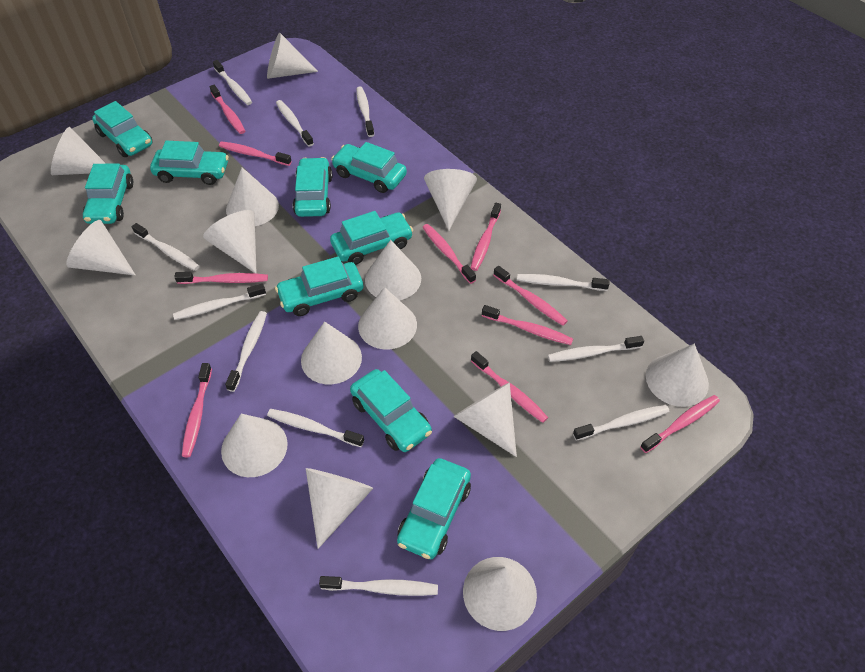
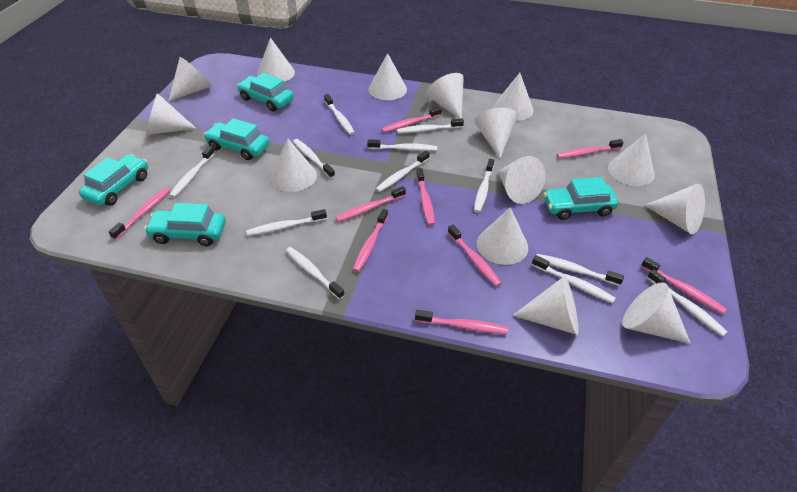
pink toothbrush: 10 -> 9
turquoise car: 9 -> 5
white toothbrush: 11 -> 12

